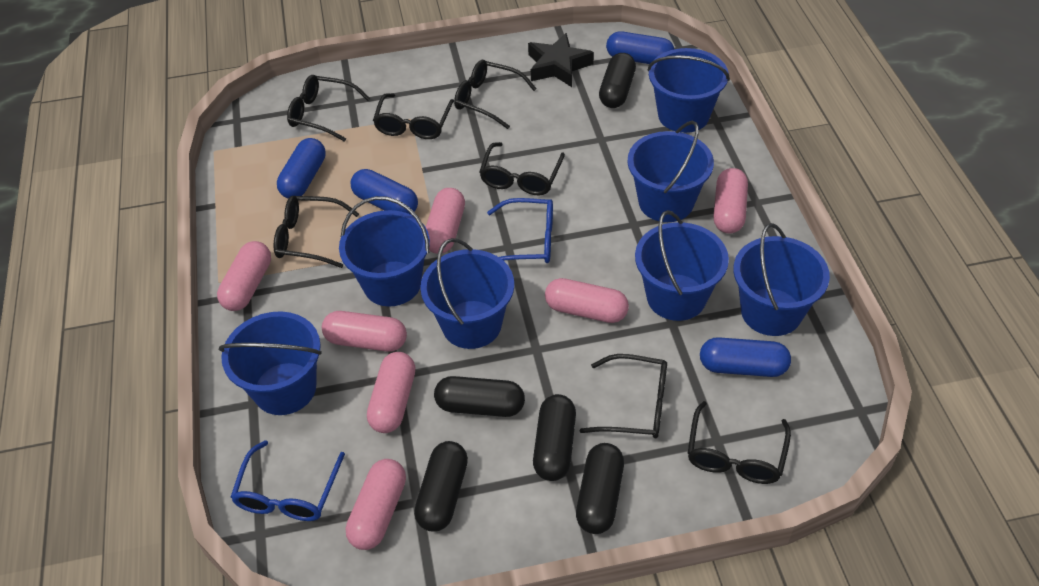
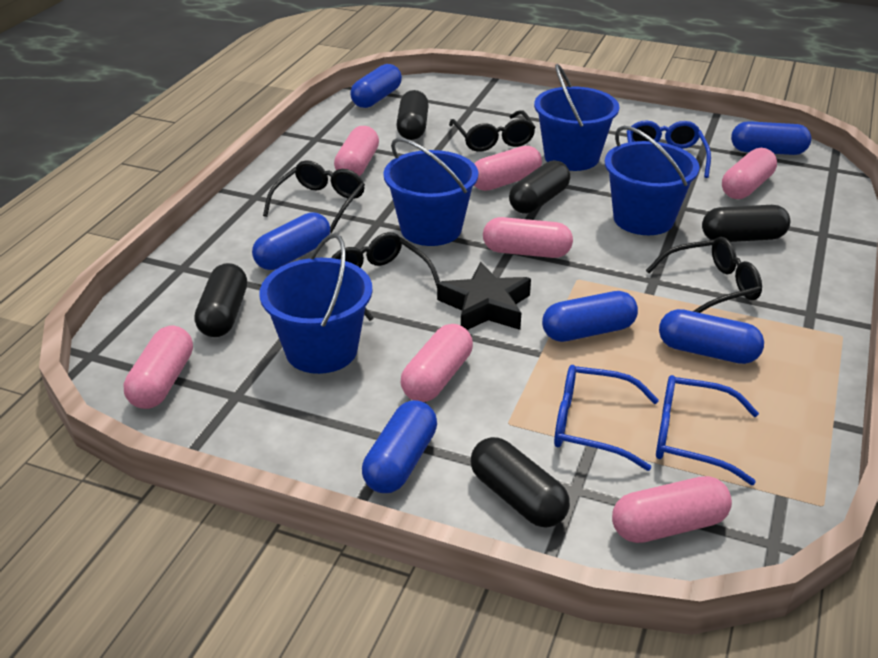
black glasses: 7 -> 4
blue bucket: 7 -> 4
blue capsule: 4 -> 6
blue glasses: 2 -> 3

